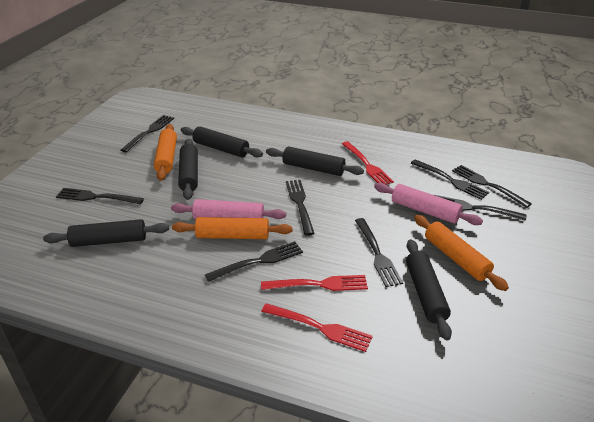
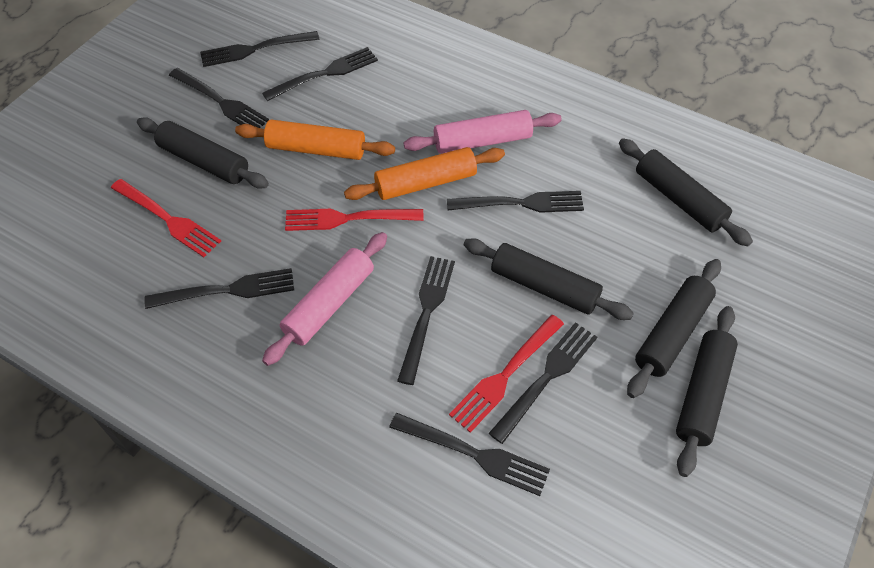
orange rolling pin: 3 -> 2

